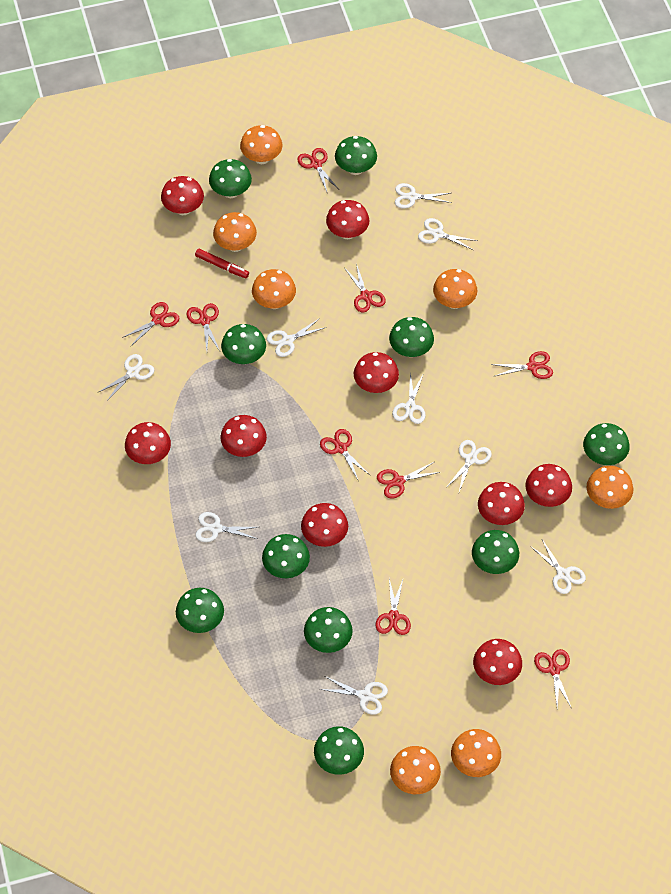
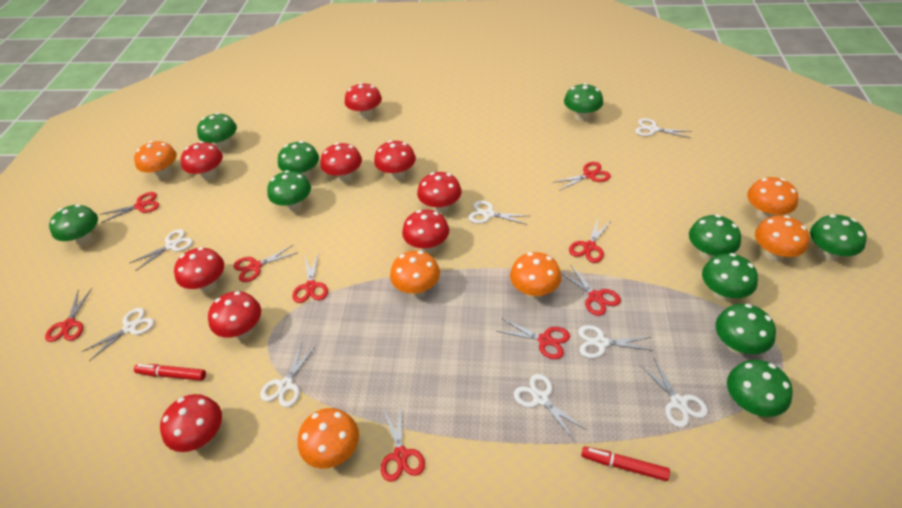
orange mushroom: 7 -> 6
red marker: 1 -> 2
white scissors: 9 -> 8

